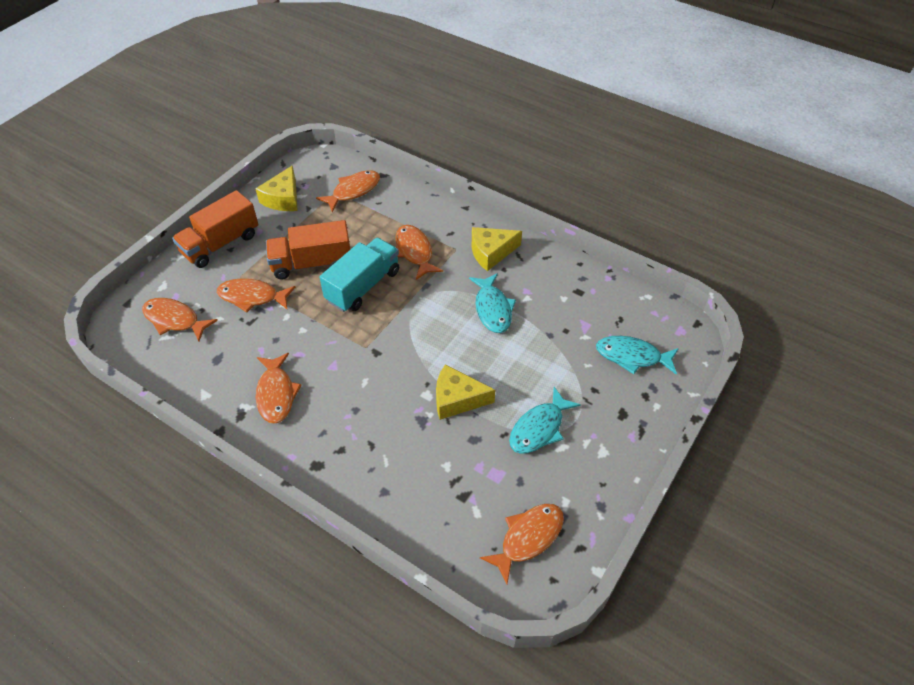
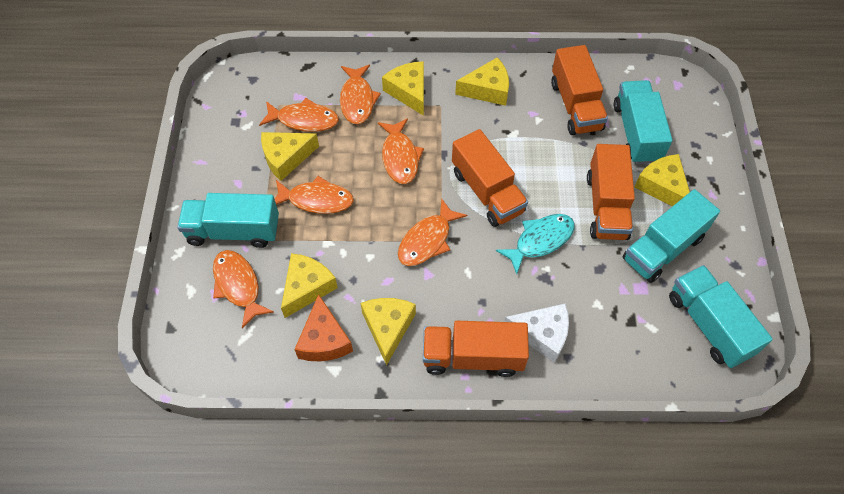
orange cheese: 0 -> 1
orange truck: 2 -> 4
turquoise fish: 3 -> 1
turquoise truck: 1 -> 4
white cheese: 0 -> 1
yellow cheese: 3 -> 6

